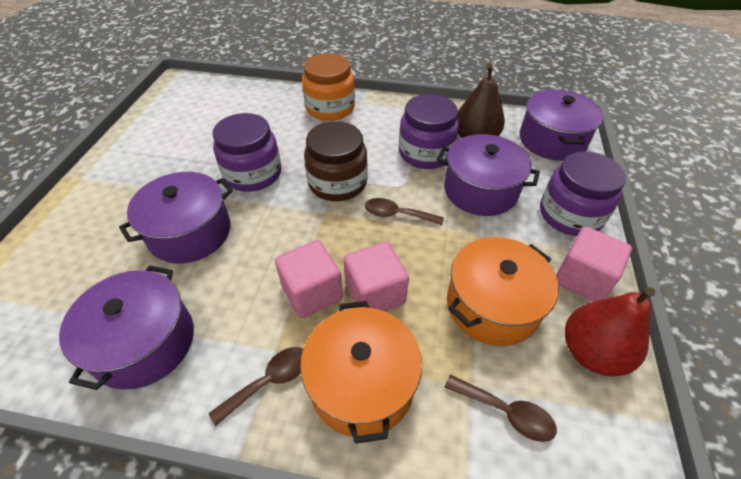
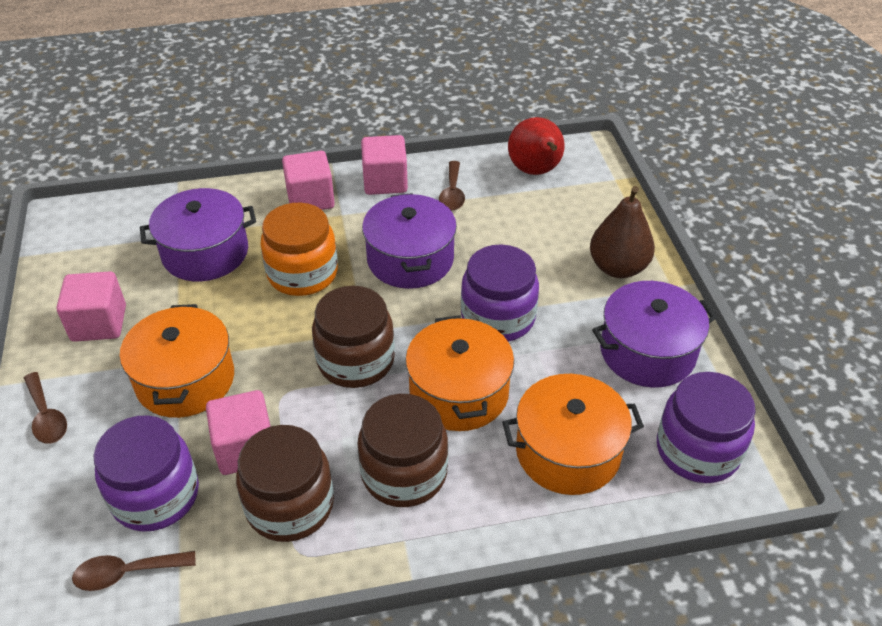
brown jar: 1 -> 3
orange pot: 2 -> 3
pink cube: 3 -> 4
purple pot: 4 -> 3

